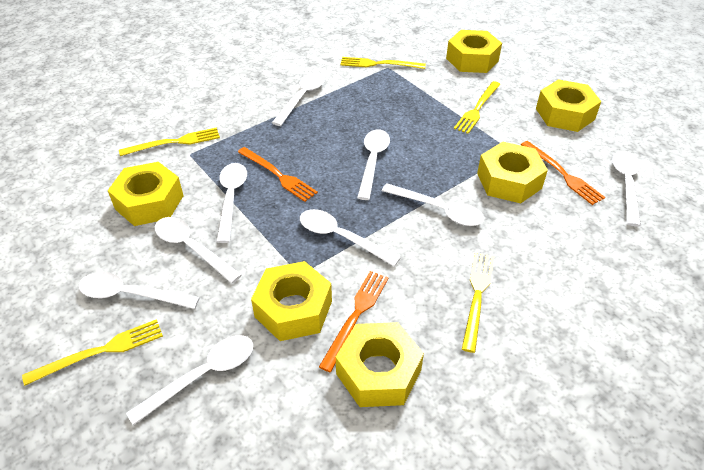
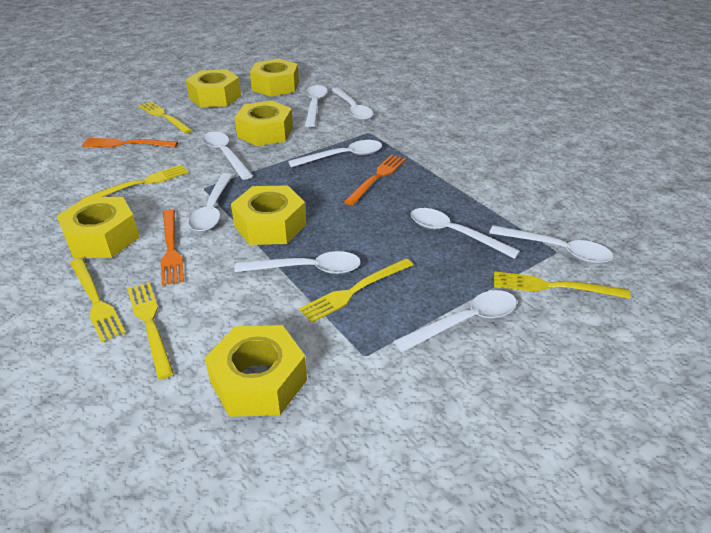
yellow fork: 5 -> 6

